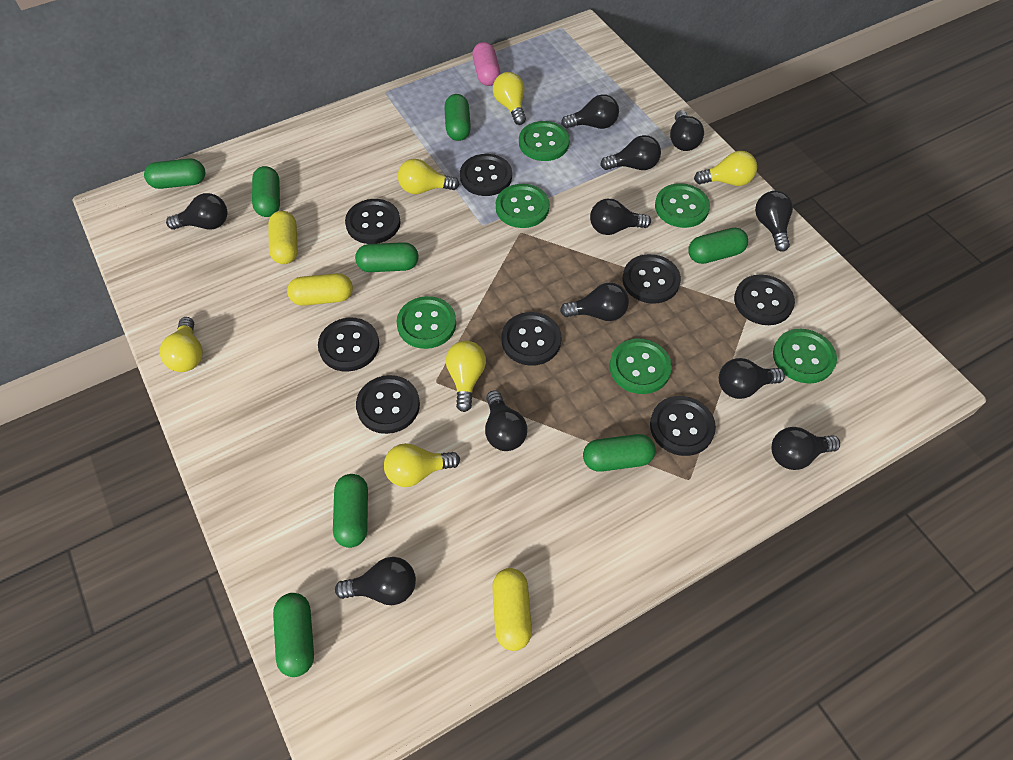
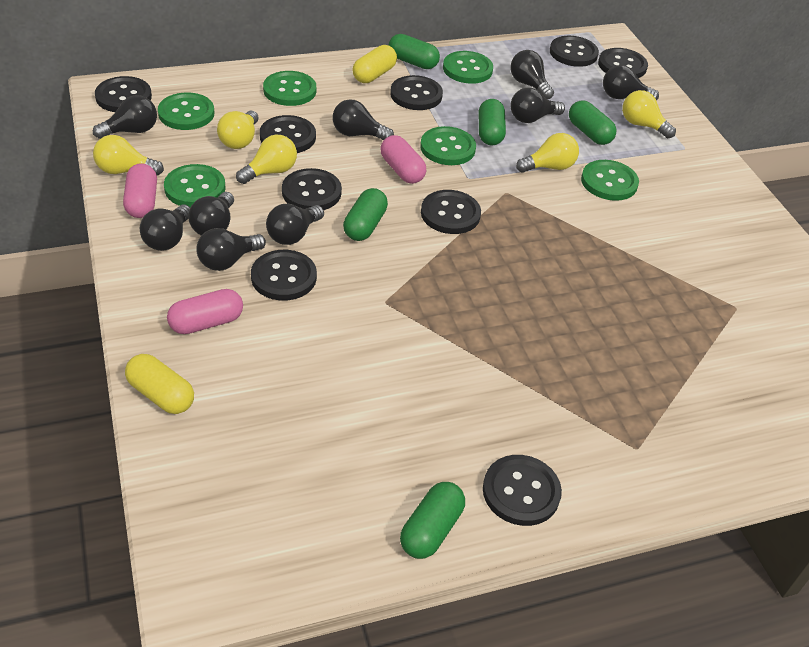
black button: 8 -> 9
black light bulb: 11 -> 9
green capsule: 8 -> 5
pink capsule: 1 -> 3
yellow capsule: 3 -> 2
yellow light bulb: 6 -> 5

